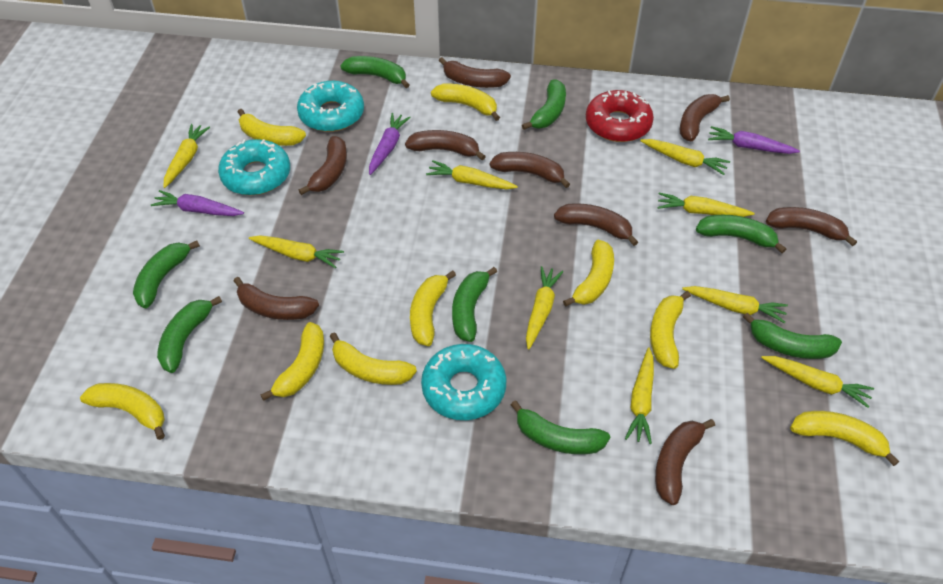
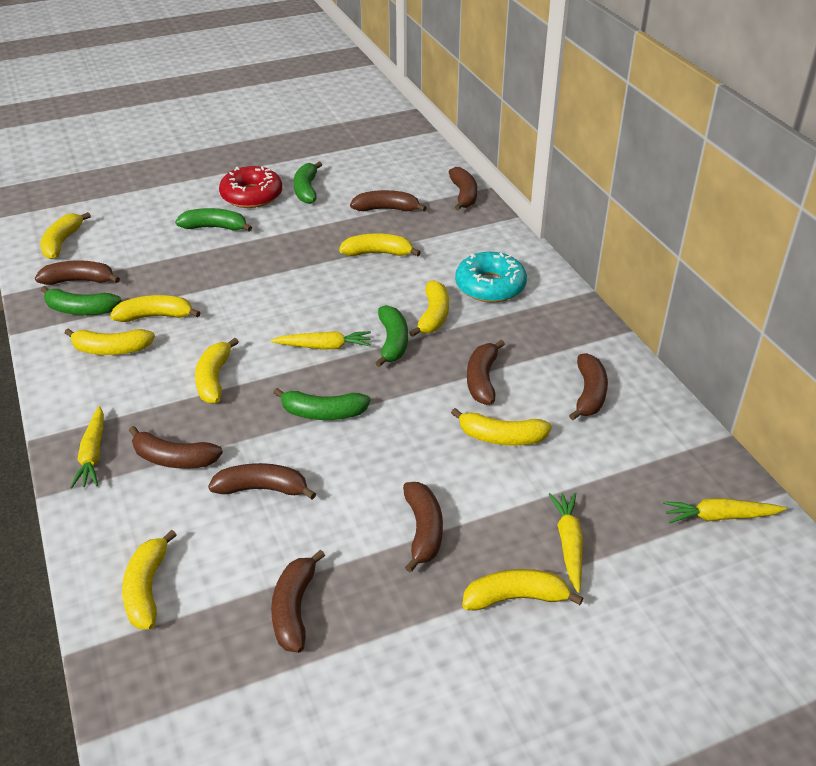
green banana: 8 -> 5
purple carrot: 3 -> 0
turquoise donut: 3 -> 1
yellow carrot: 9 -> 4

